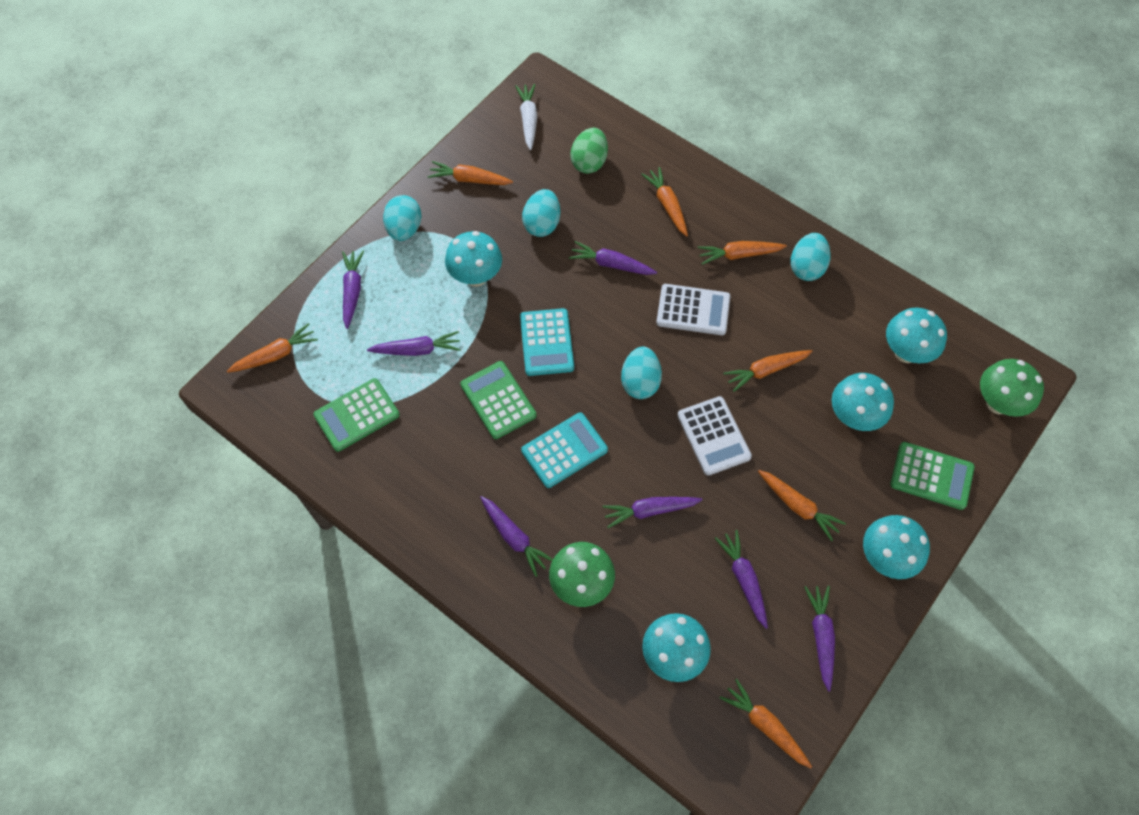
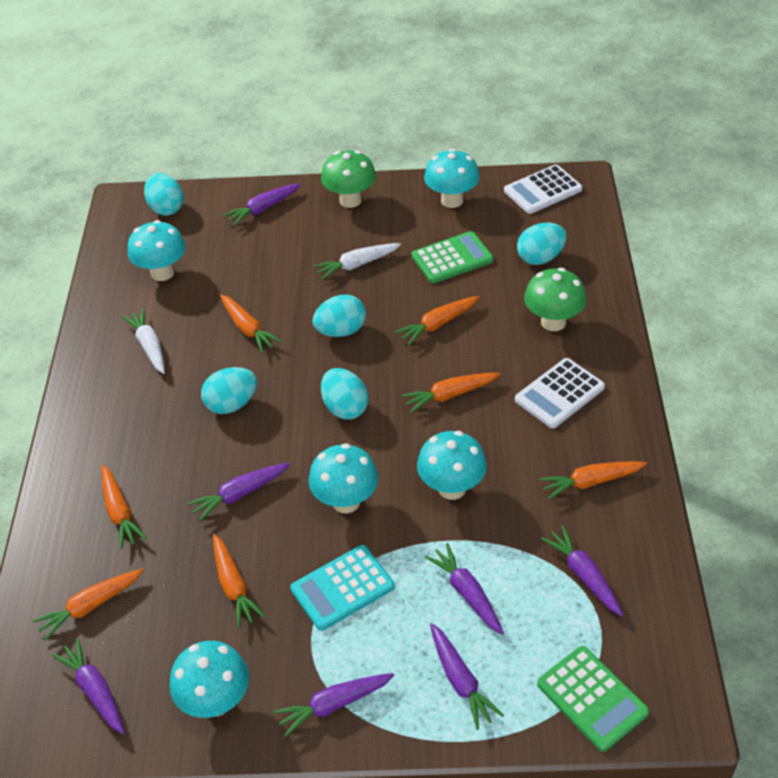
green calculator: 3 -> 2
green egg: 1 -> 0
turquoise calculator: 2 -> 1
turquoise egg: 4 -> 5
white carrot: 1 -> 2

